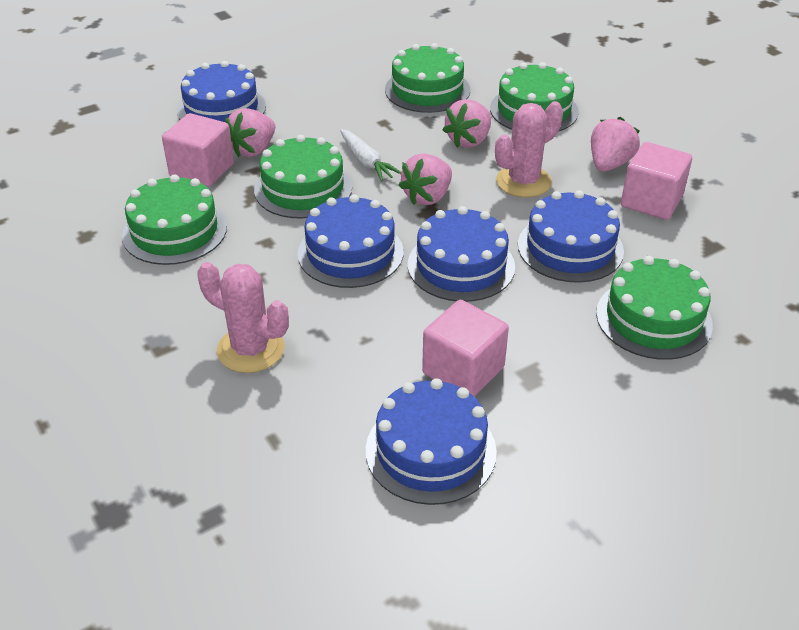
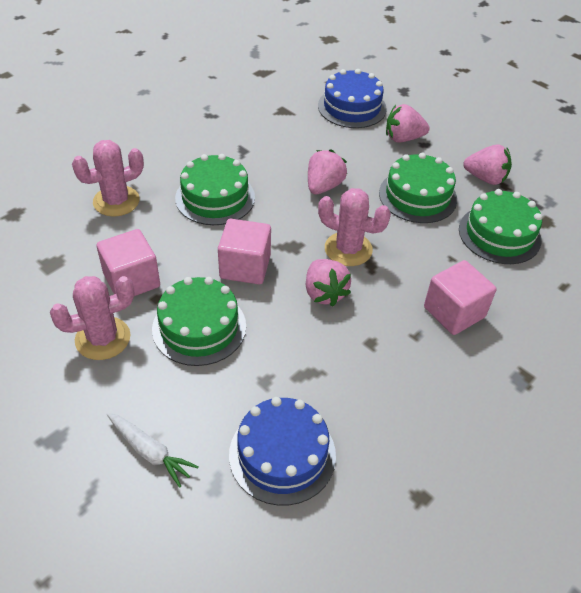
blue cake: 5 -> 2
green cake: 5 -> 4
pink cactus: 2 -> 3

